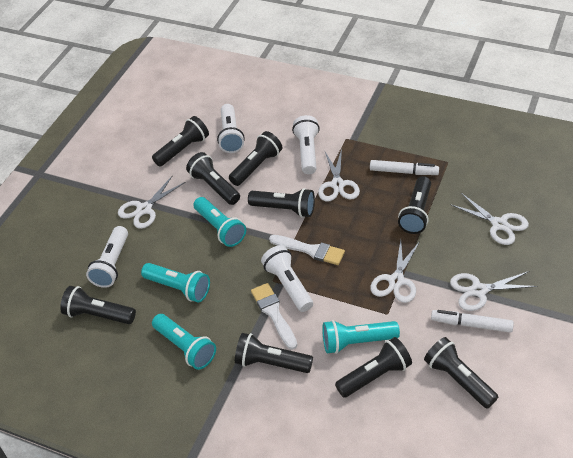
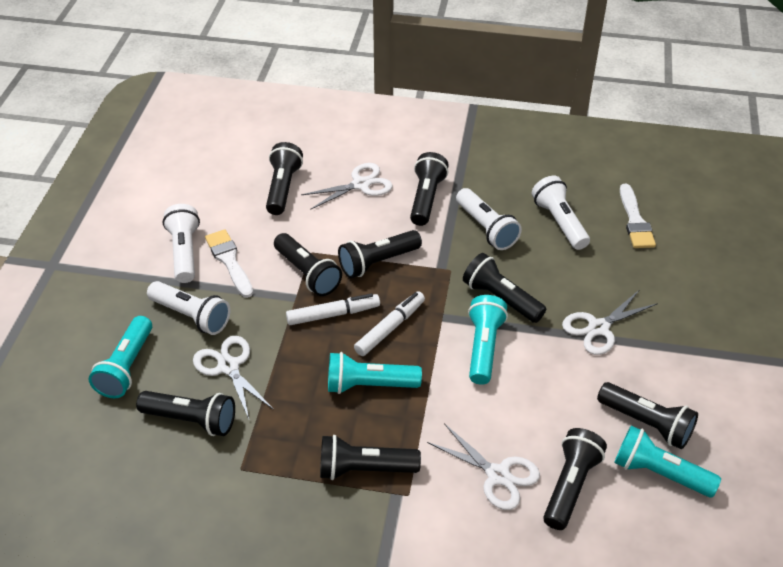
white scissors: 5 -> 4

